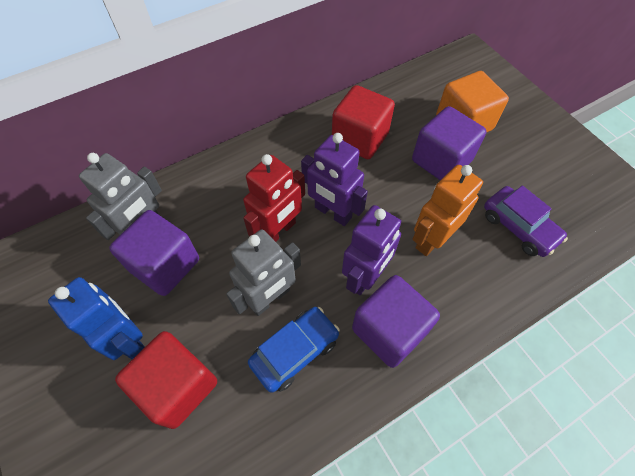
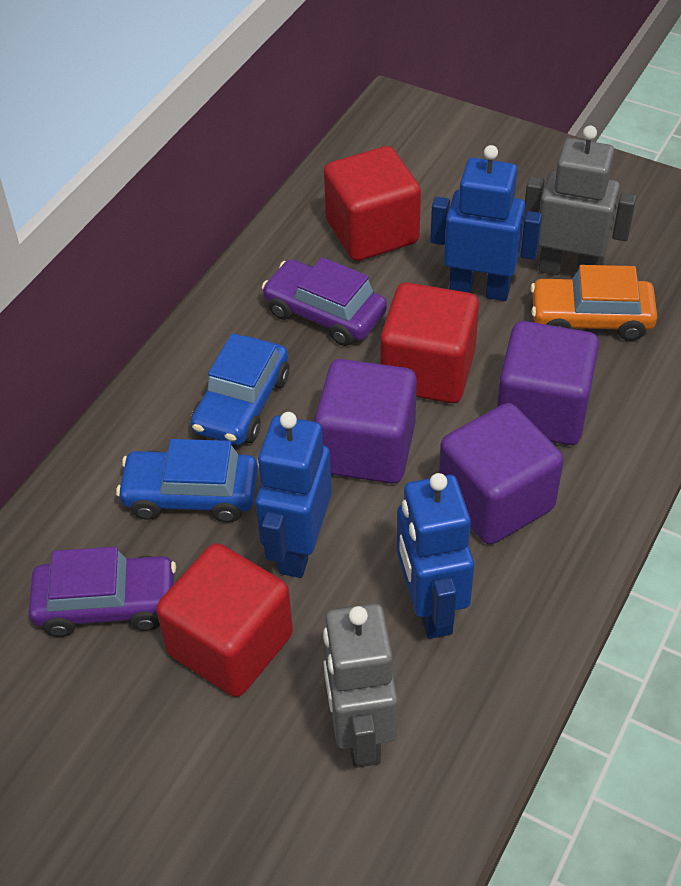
blue car: 1 -> 2
blue robot: 1 -> 3
orange car: 0 -> 1
orange cube: 1 -> 0
orange robot: 1 -> 0
purple car: 1 -> 2
purple robot: 2 -> 0
red cube: 2 -> 3
red robot: 1 -> 0

